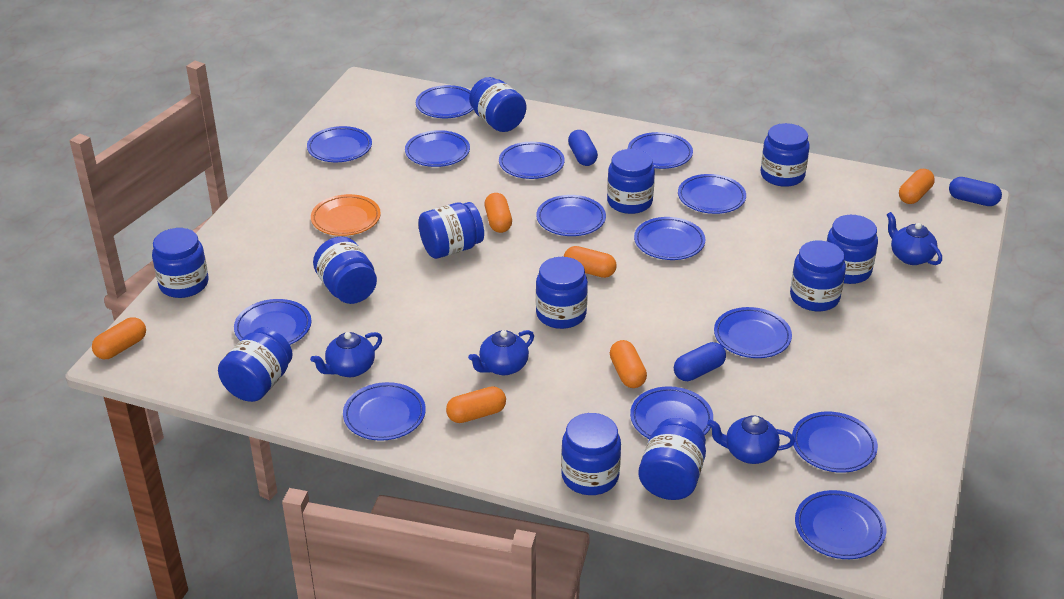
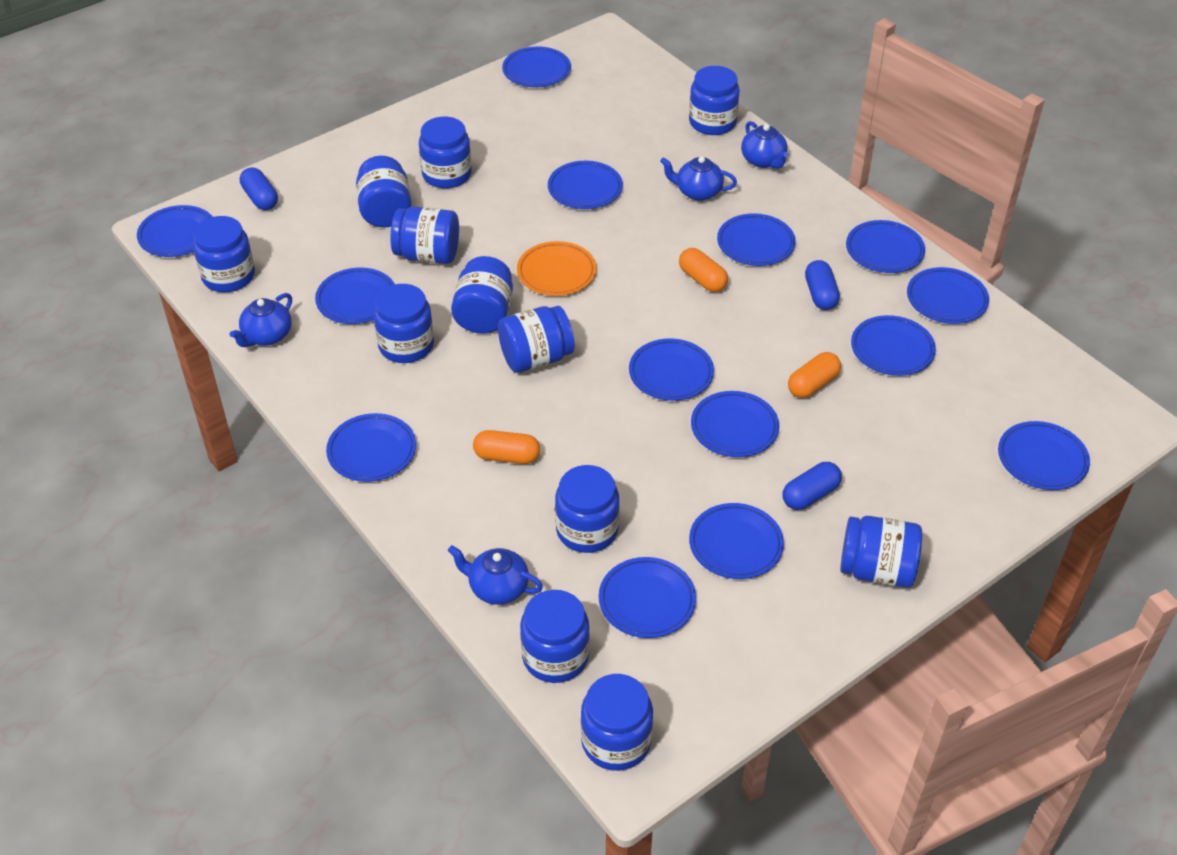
orange capsule: 6 -> 3

